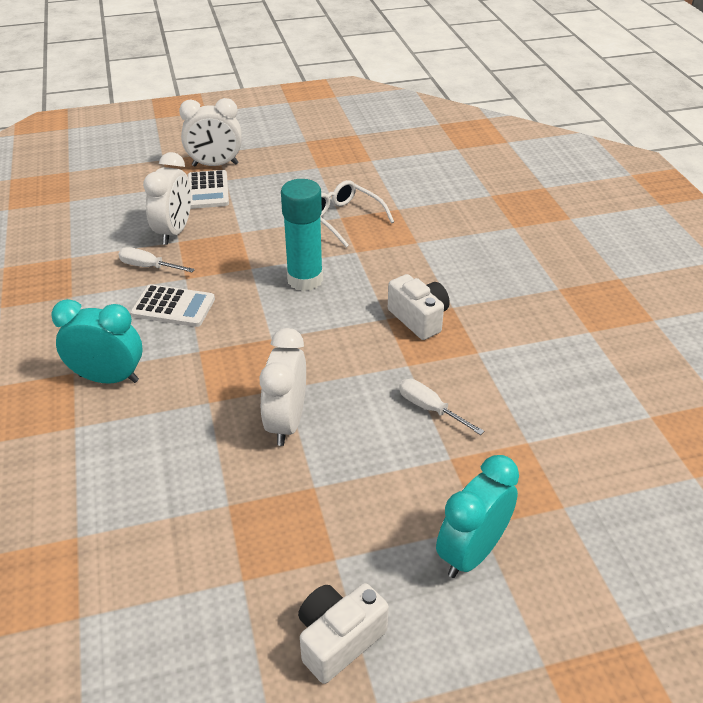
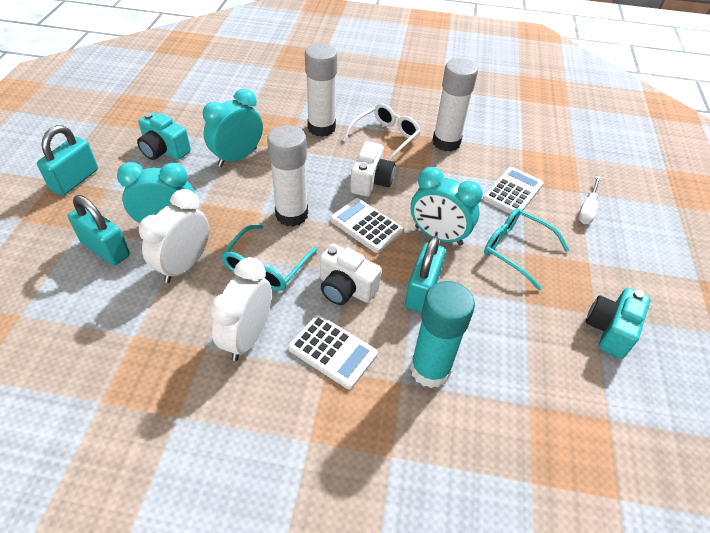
turquoise camera: 0 -> 2
turquoise clock: 2 -> 3
turquoise glasses: 0 -> 2
turquoise padlock: 0 -> 3
white calculator: 2 -> 3
white clock: 3 -> 2
white glue stick: 0 -> 3
white screwdriver: 2 -> 1

